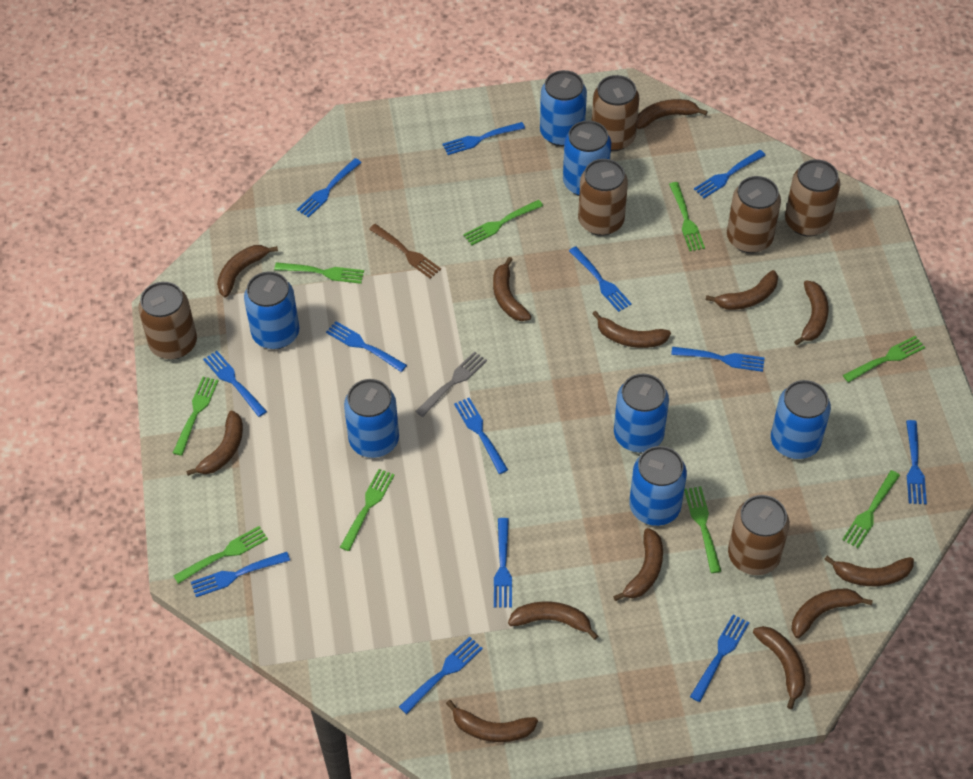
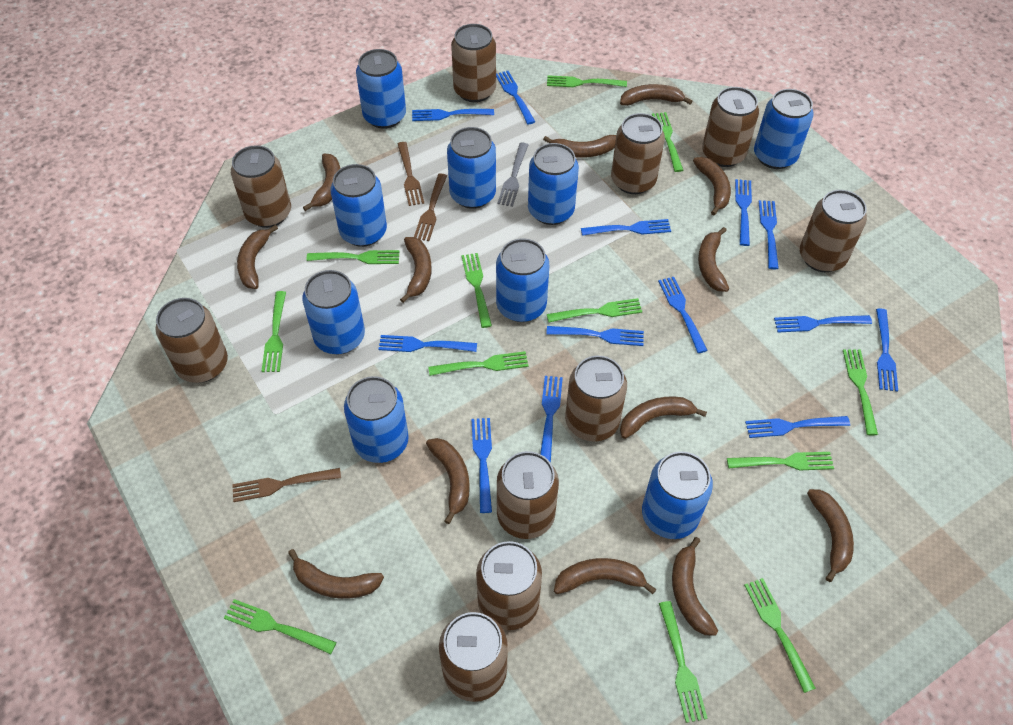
blue can: 7 -> 9
brown can: 6 -> 10
brown fork: 1 -> 3
green fork: 9 -> 12

